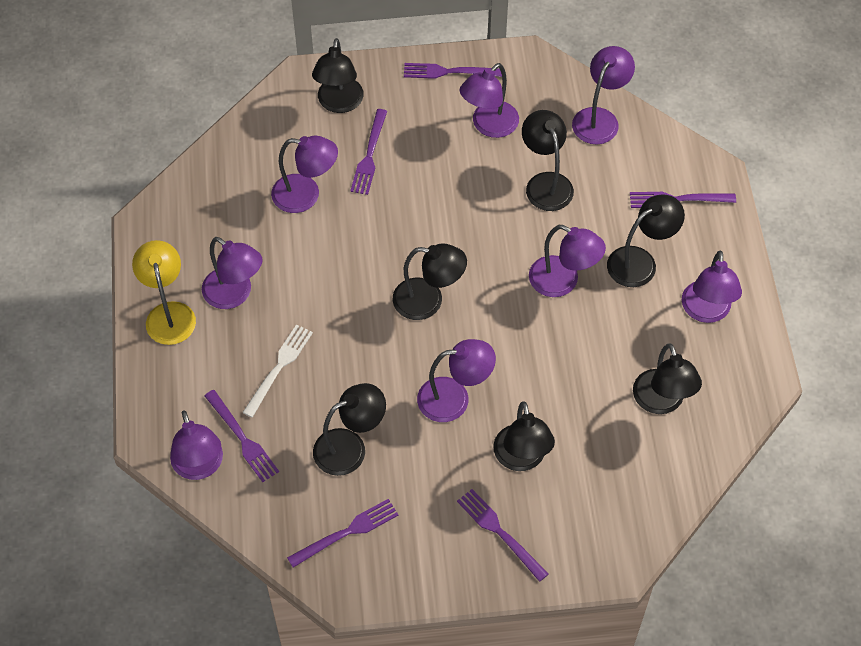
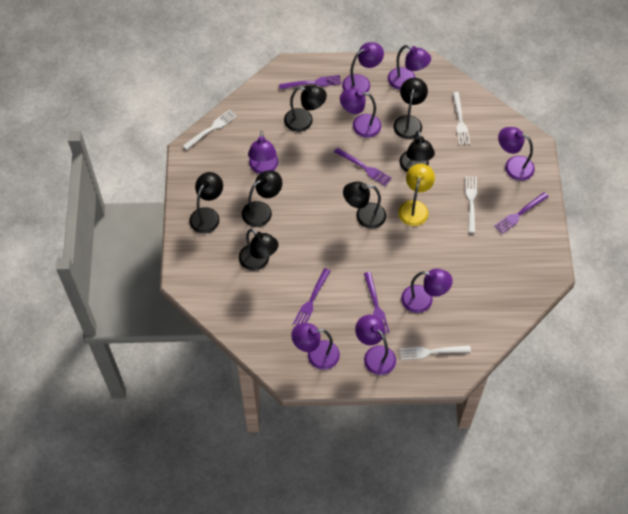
purple fork: 6 -> 5
white fork: 1 -> 4

